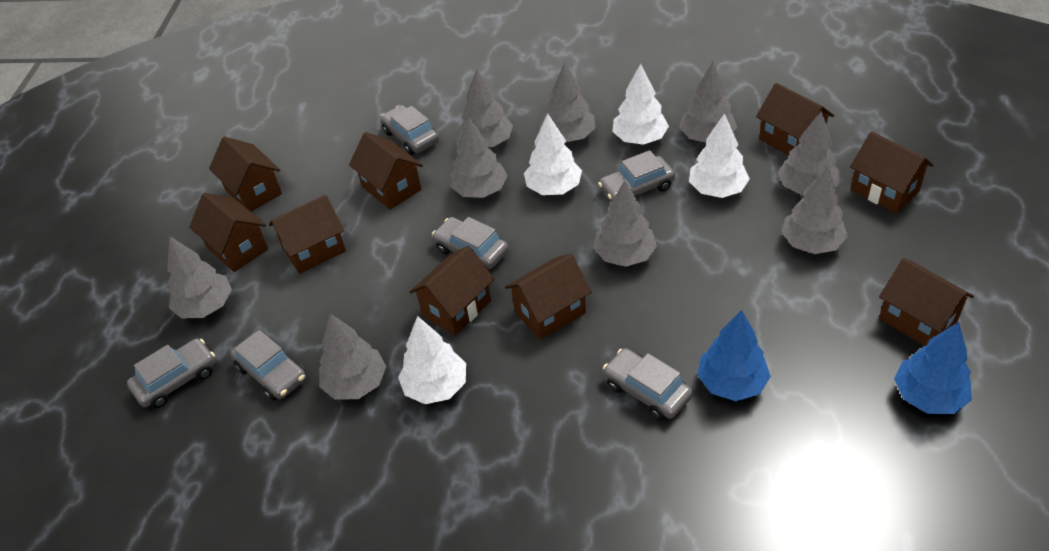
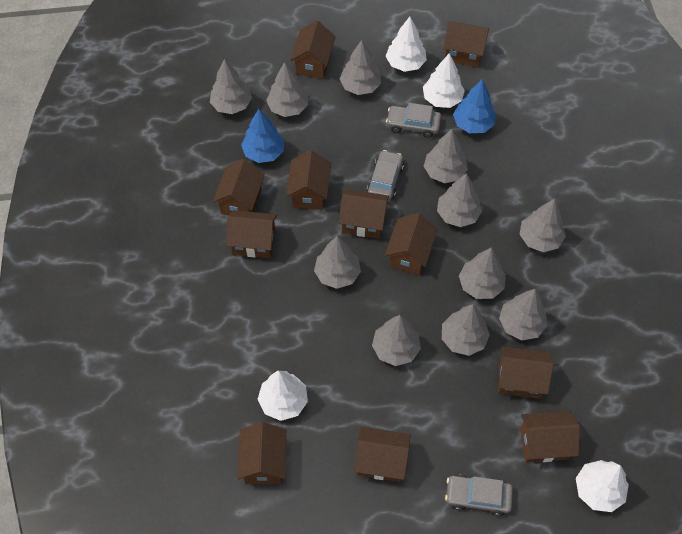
brown house: 9 -> 11
grey car: 6 -> 3
grey tree: 9 -> 11

